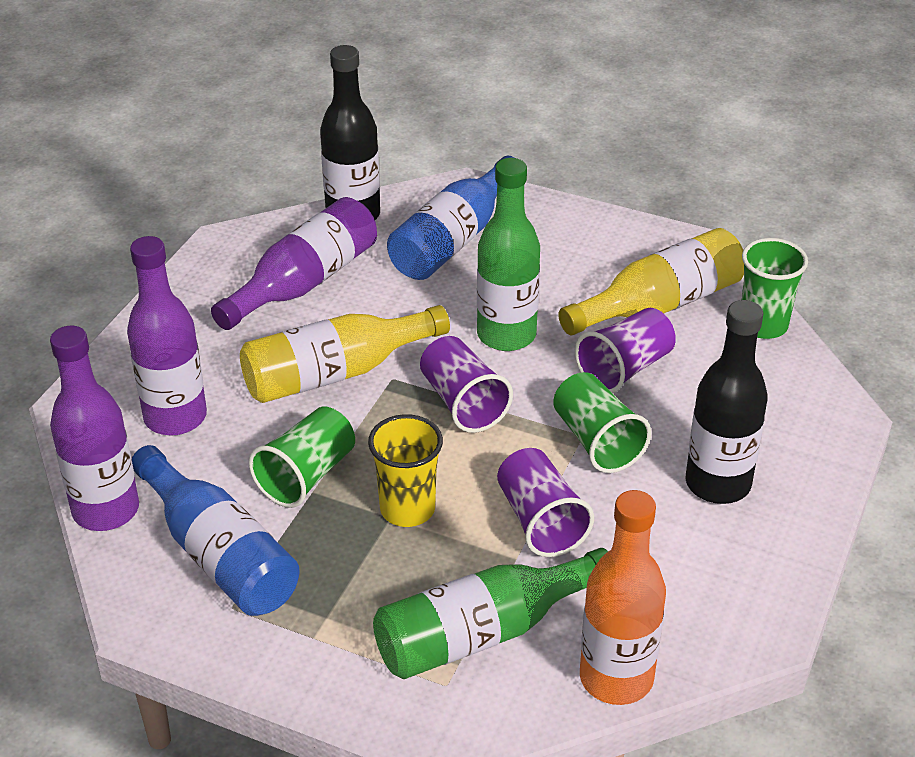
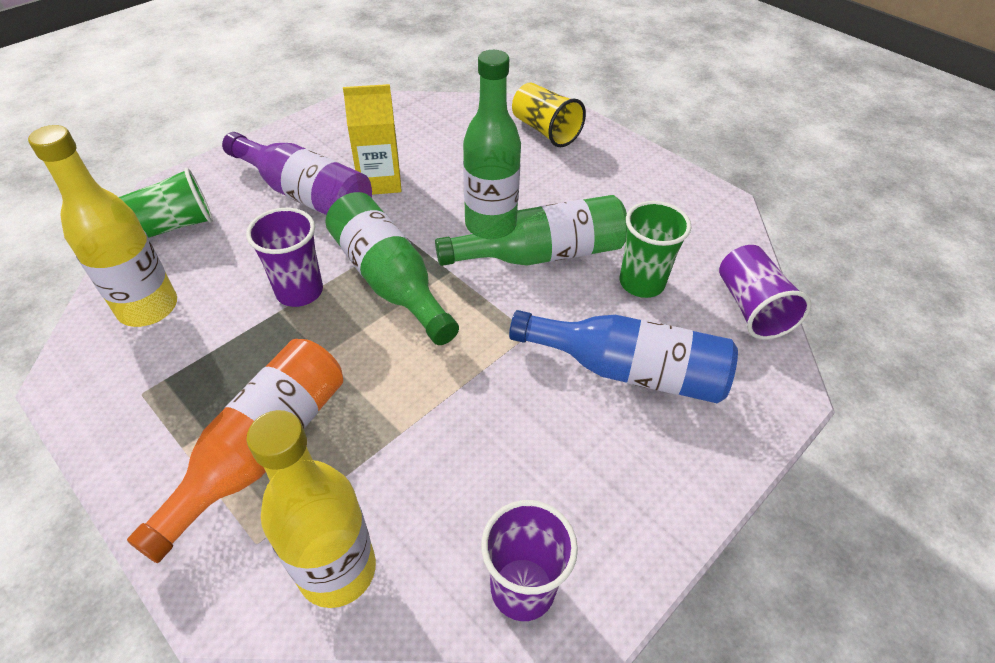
black bottle: 2 -> 0
blue bottle: 2 -> 1
green bottle: 2 -> 3
green cup: 3 -> 2
purple bottle: 3 -> 1
yellow carton: 0 -> 1

